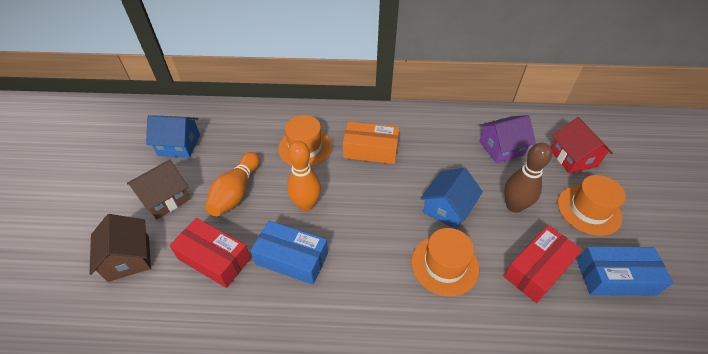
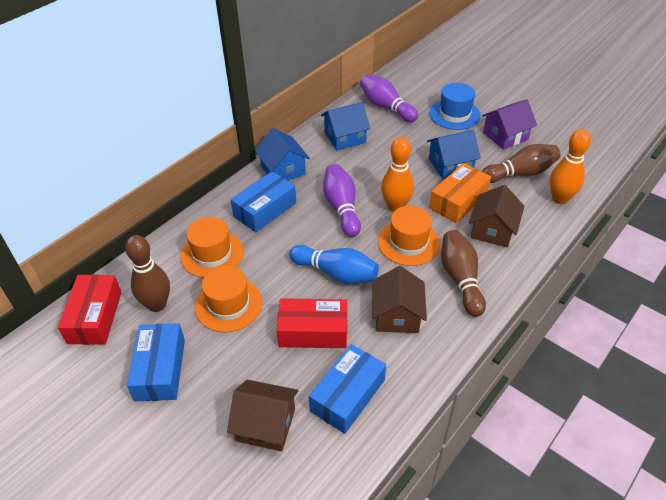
blue bowling pin: 0 -> 1
blue box: 2 -> 3
blue hat: 0 -> 1
blue house: 2 -> 3
brown bowling pin: 1 -> 3
brown house: 2 -> 3
purple bowling pin: 0 -> 2
red house: 1 -> 0

